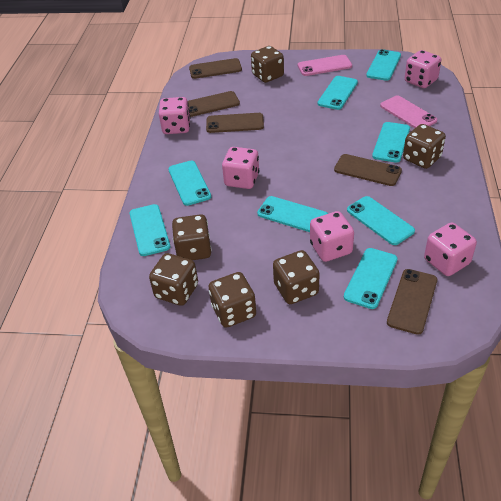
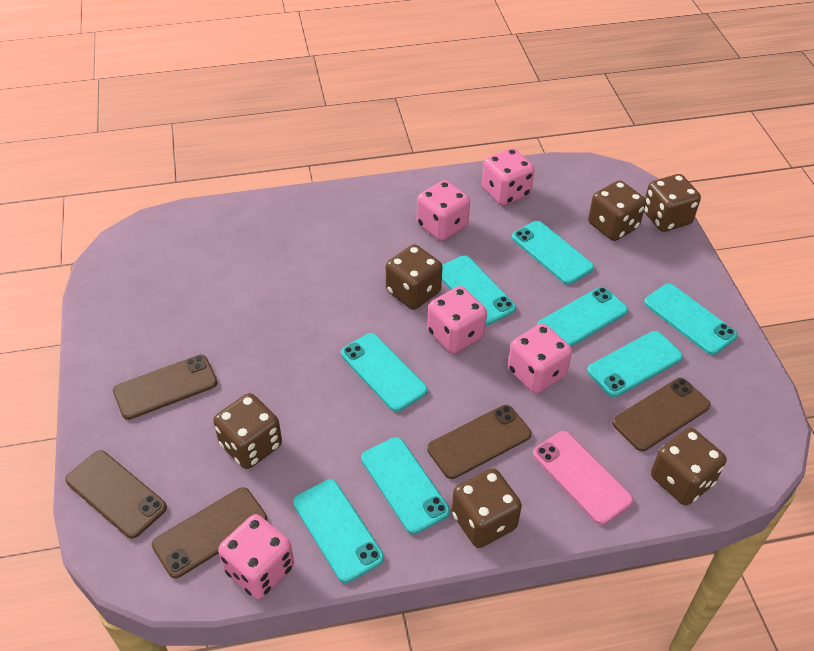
pink phone: 2 -> 1

